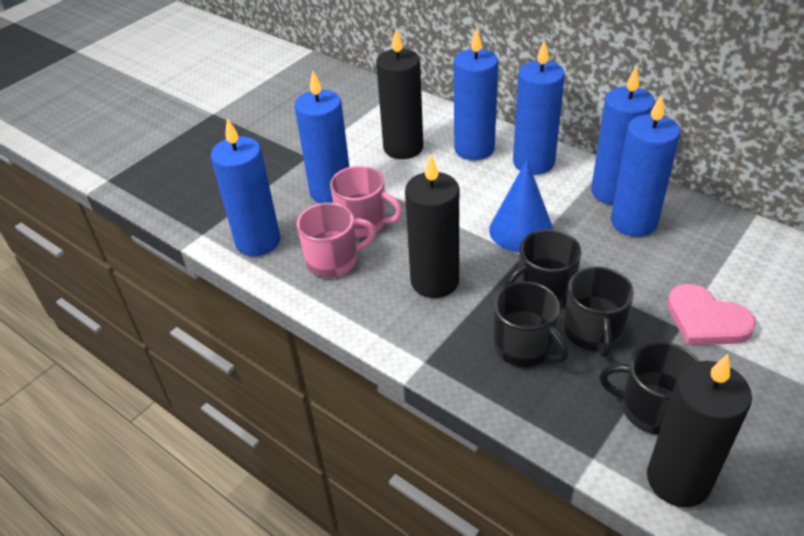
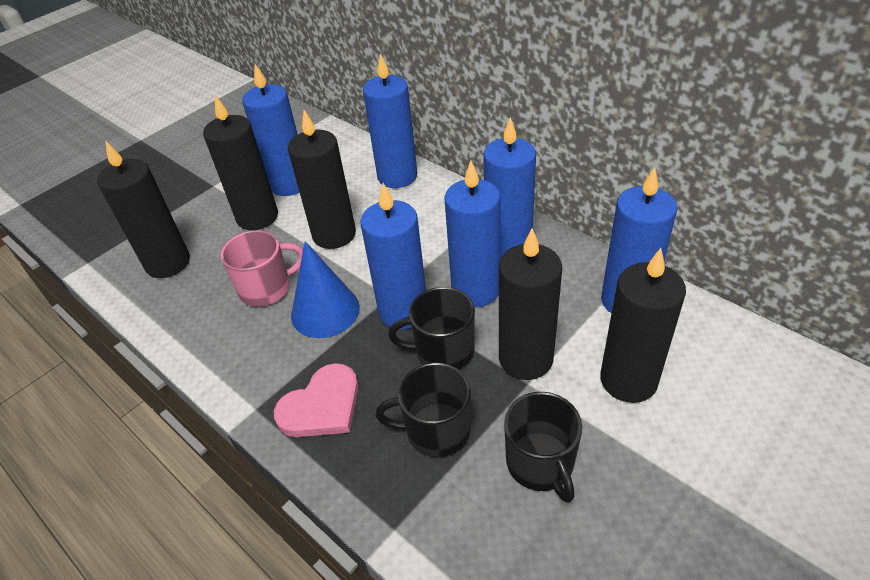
black candle: 3 -> 5
black mug: 4 -> 3
pink mug: 2 -> 1

